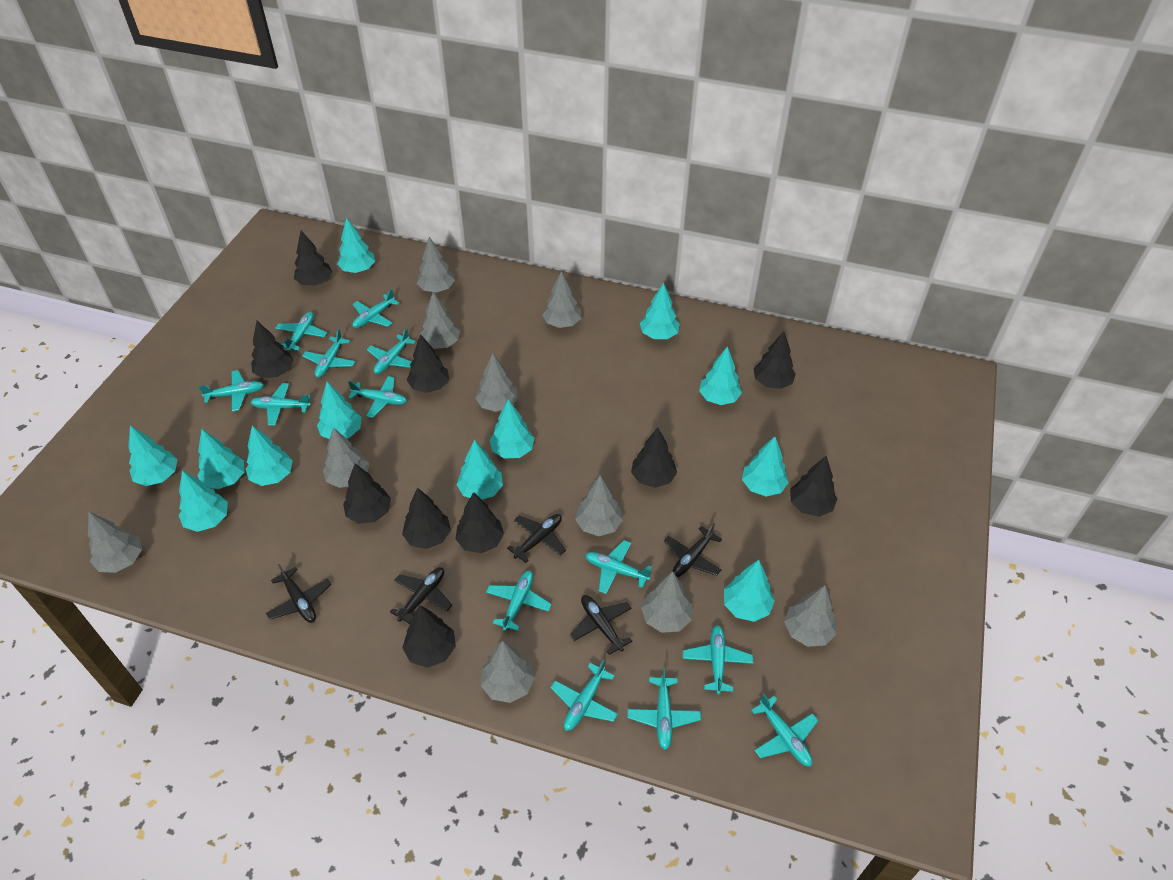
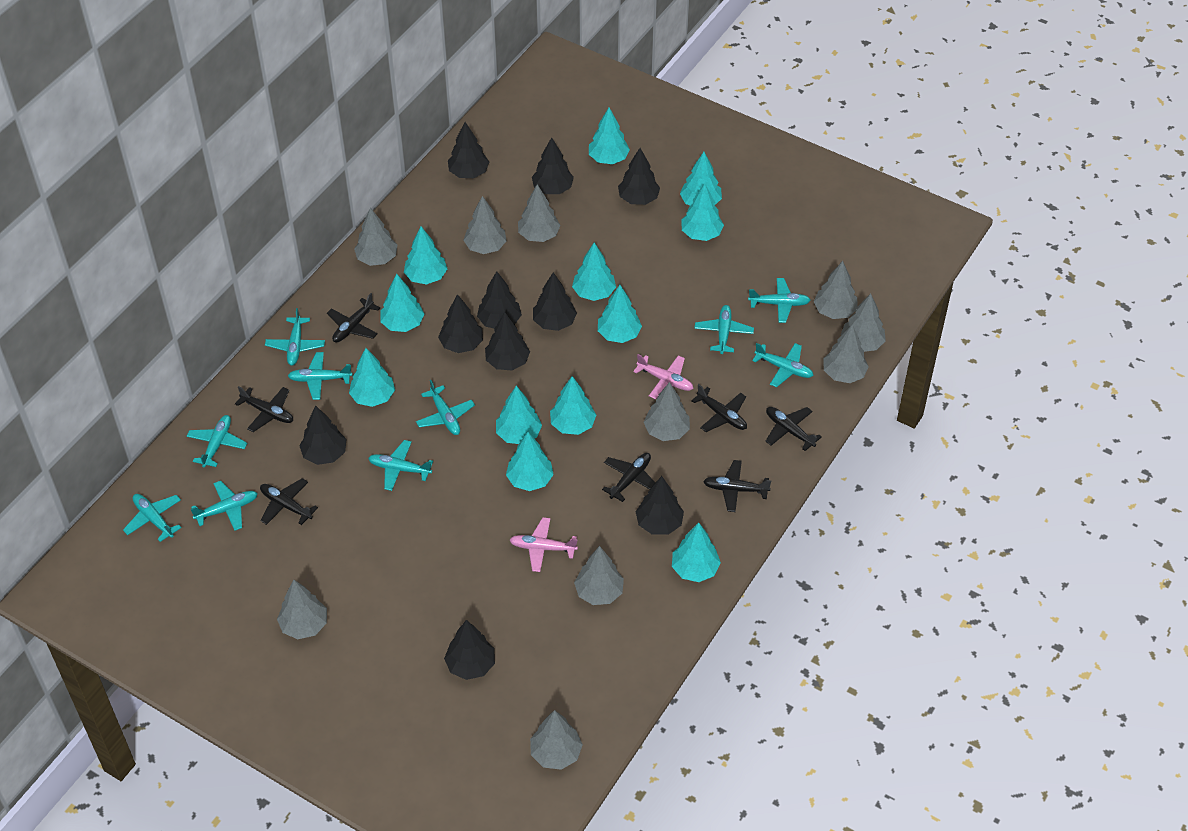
black plane: 5 -> 7
pink plane: 0 -> 2
turquoise plane: 13 -> 10

